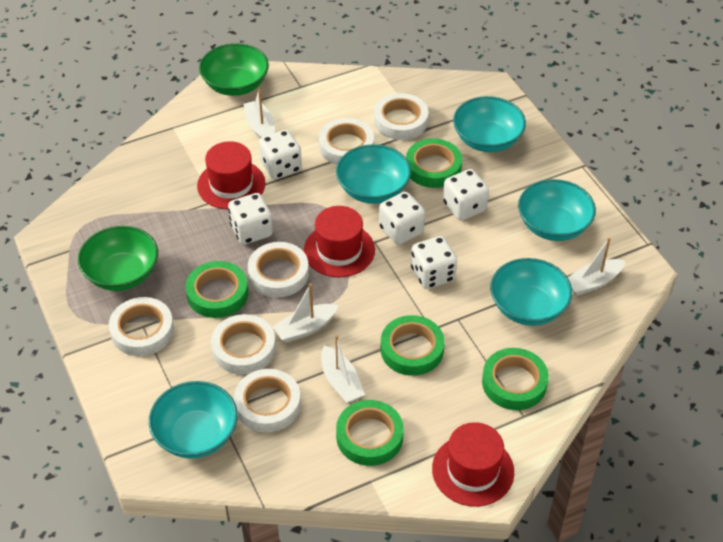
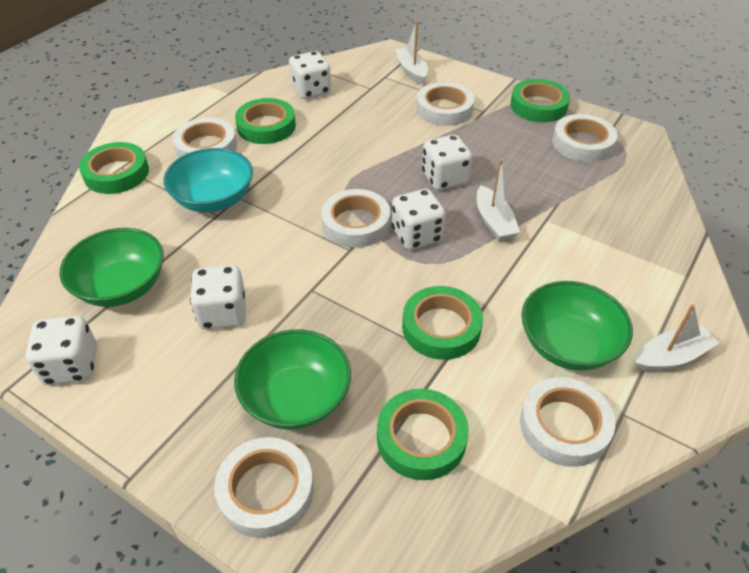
green bowl: 2 -> 3
red hat: 3 -> 0
turquoise bowl: 5 -> 1
white boat: 4 -> 3

